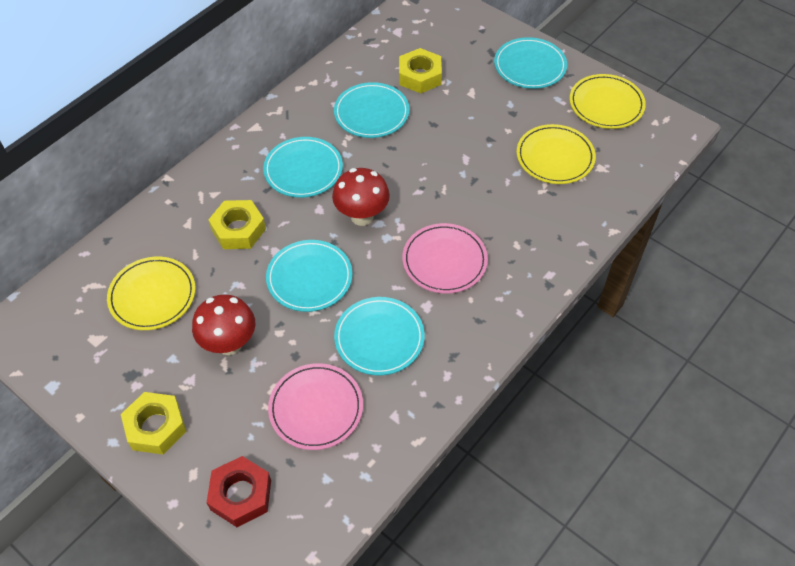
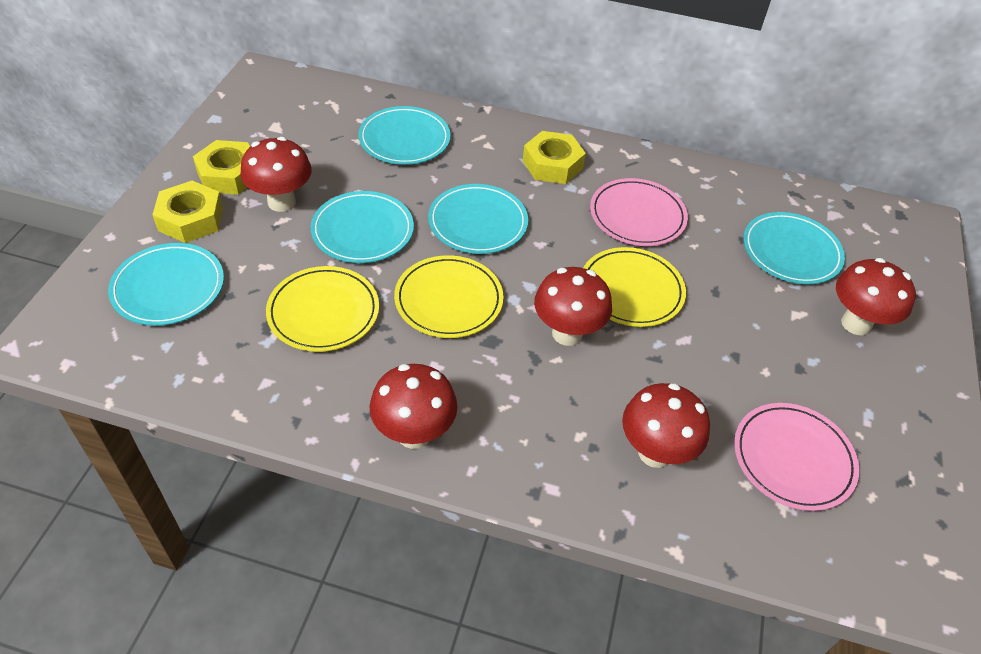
red mushroom: 2 -> 5
red nut: 1 -> 0

